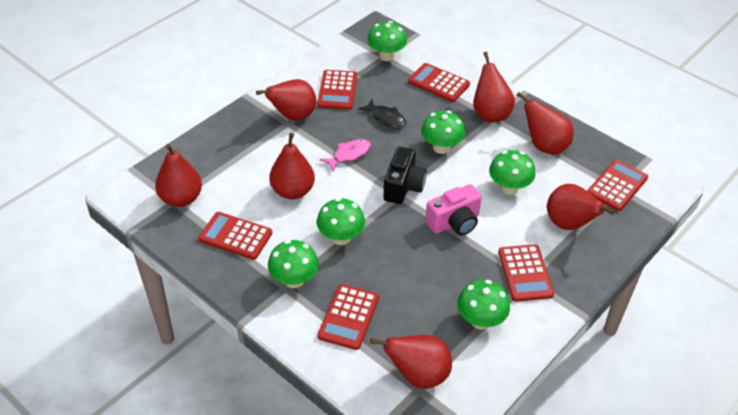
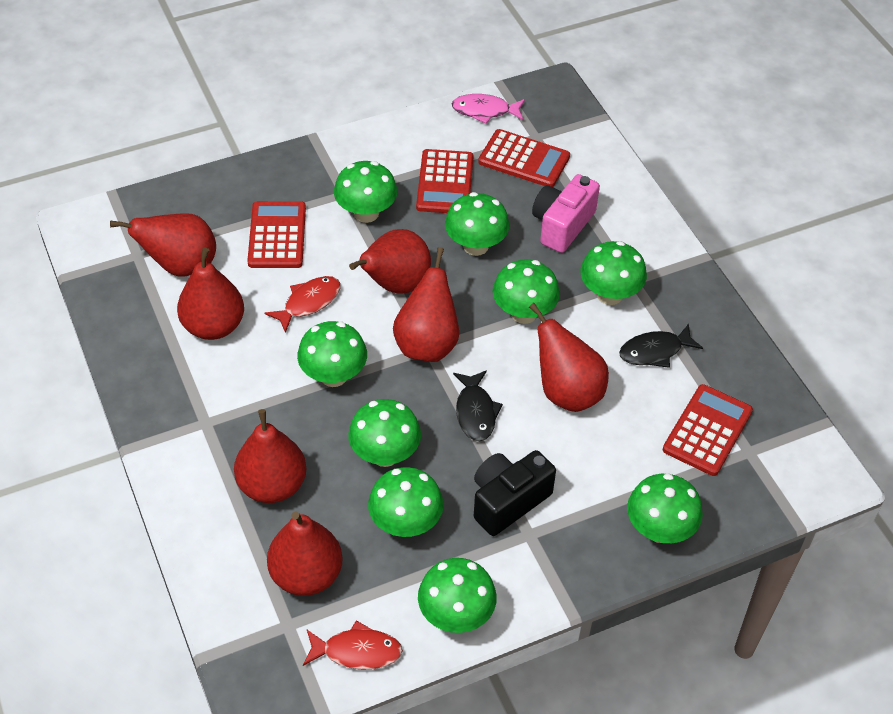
black fish: 1 -> 2
green mushroom: 6 -> 9
red calculator: 6 -> 4
red fish: 0 -> 2

